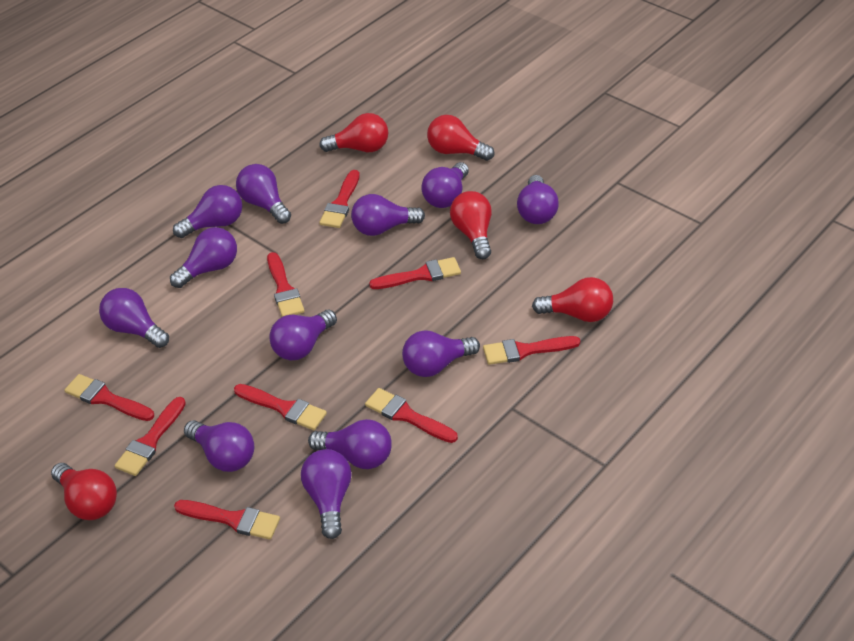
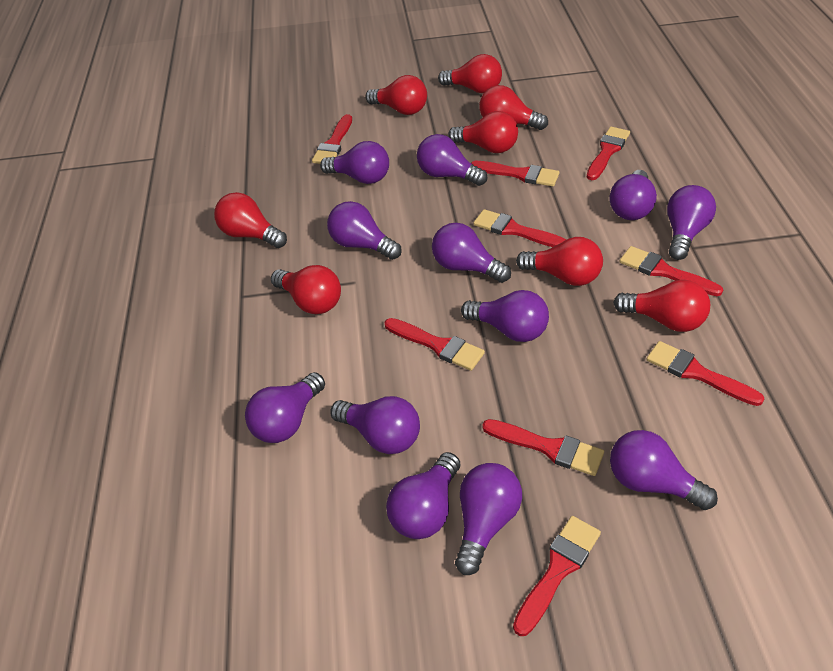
red light bulb: 5 -> 8

